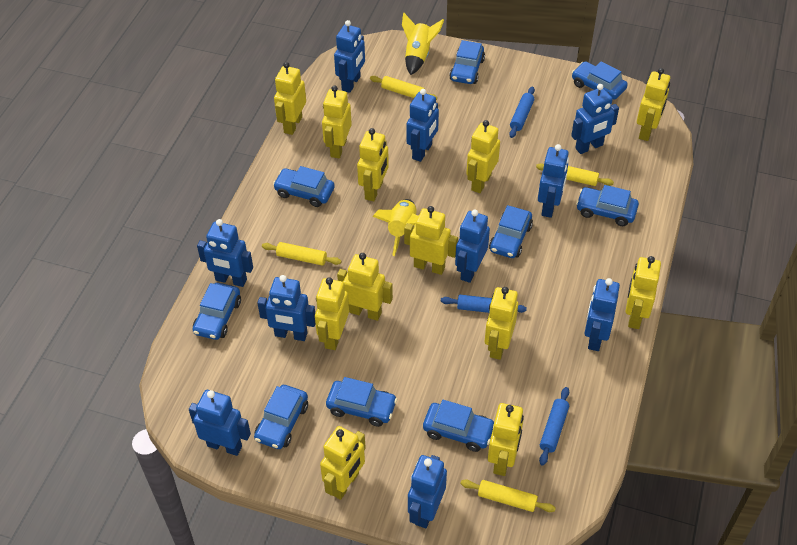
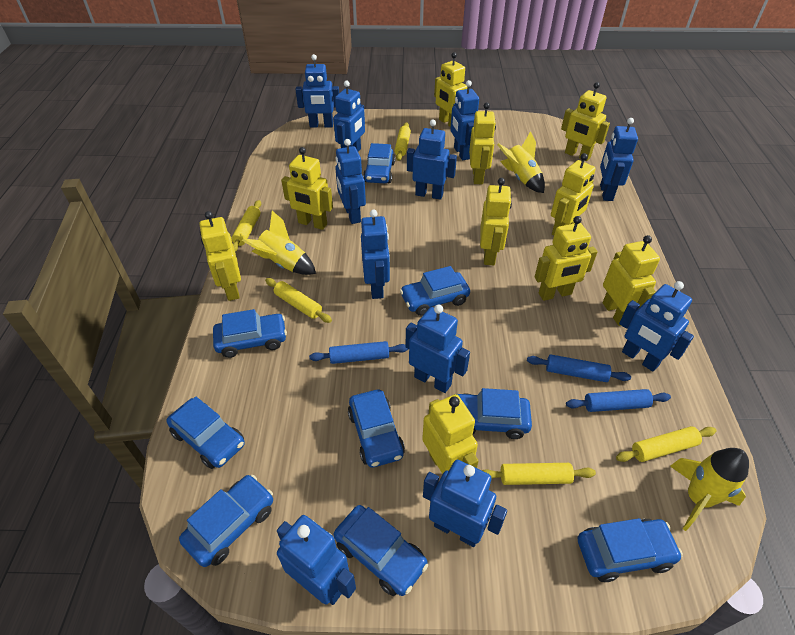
blue robot: 10 -> 11
yellow robot: 12 -> 10
yellow rocket: 2 -> 3
yellow rolling pin: 4 -> 5

